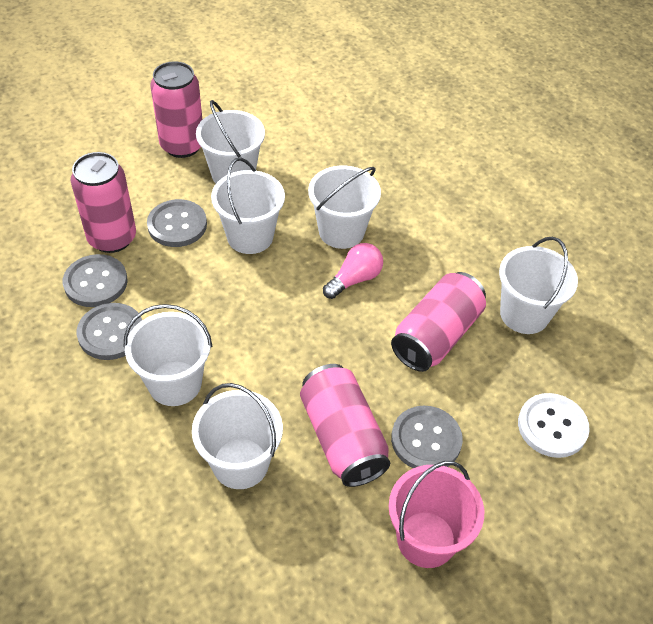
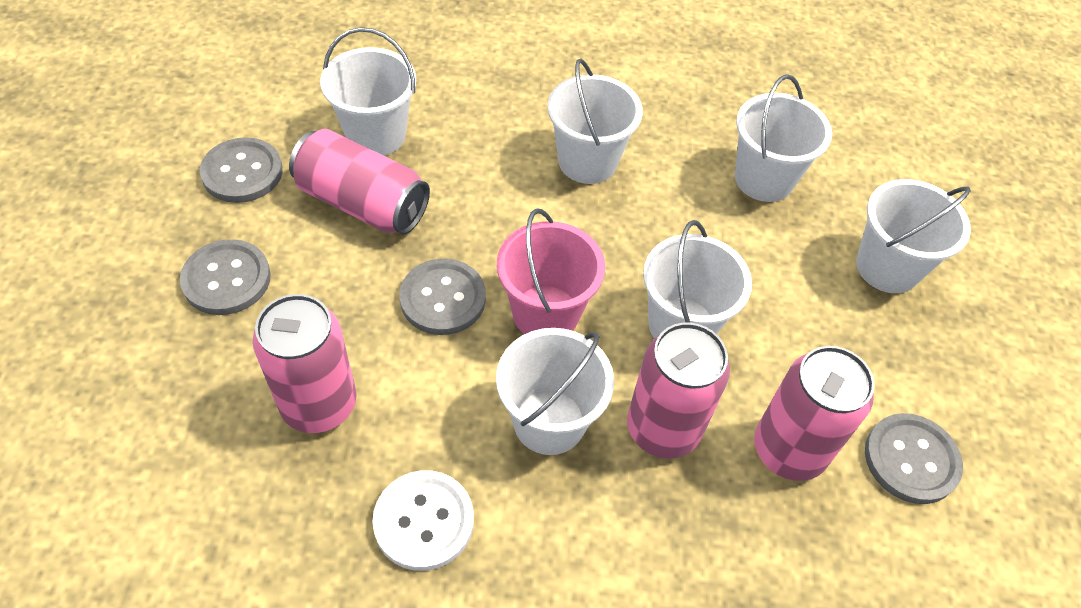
pink light bulb: 1 -> 0

